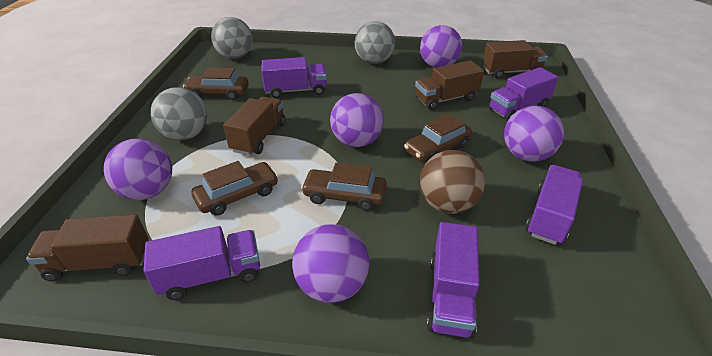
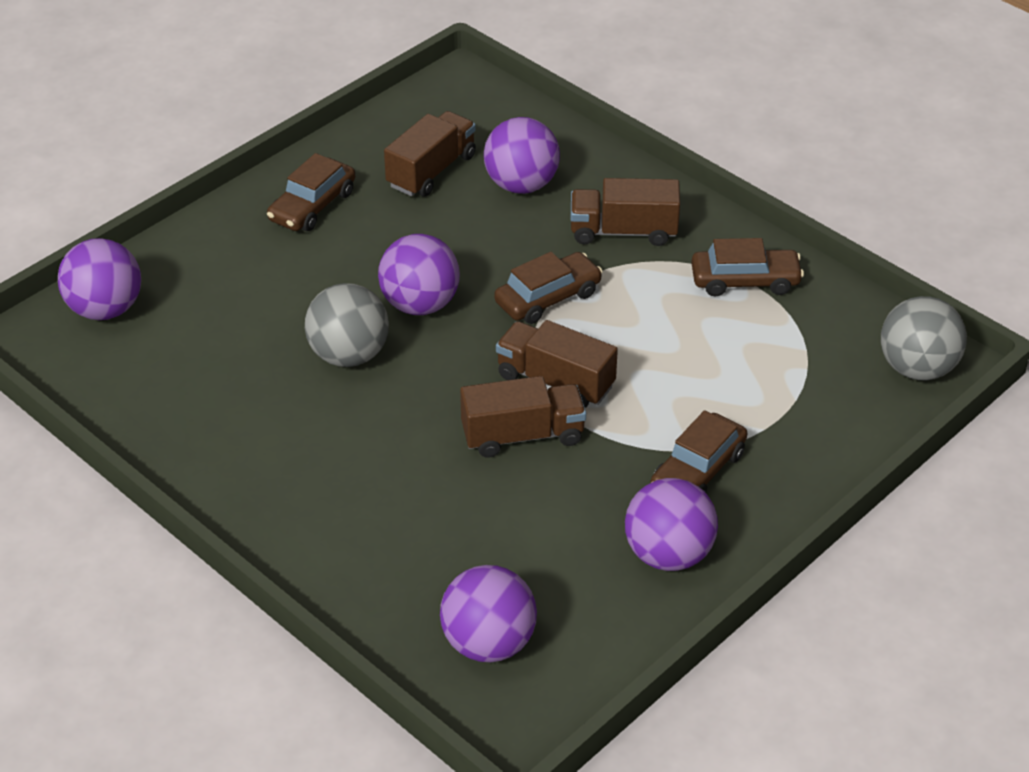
brown ball: 1 -> 0
grey ball: 3 -> 2
purple truck: 5 -> 0

